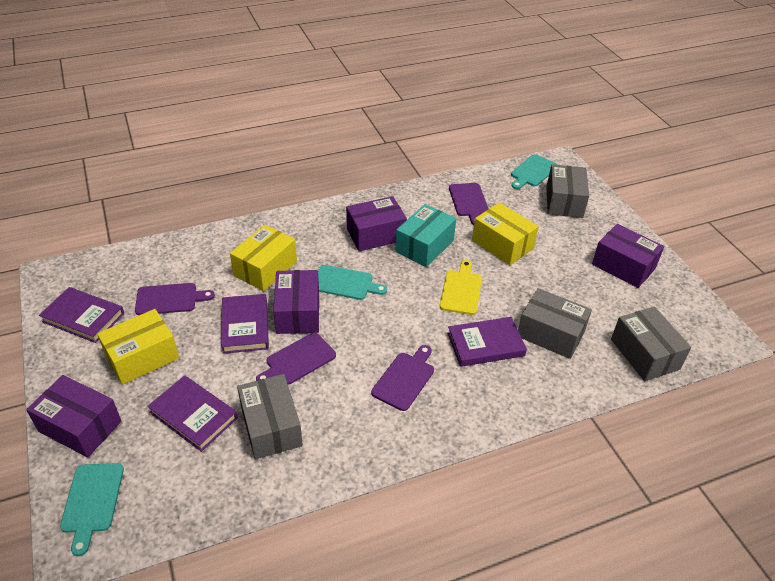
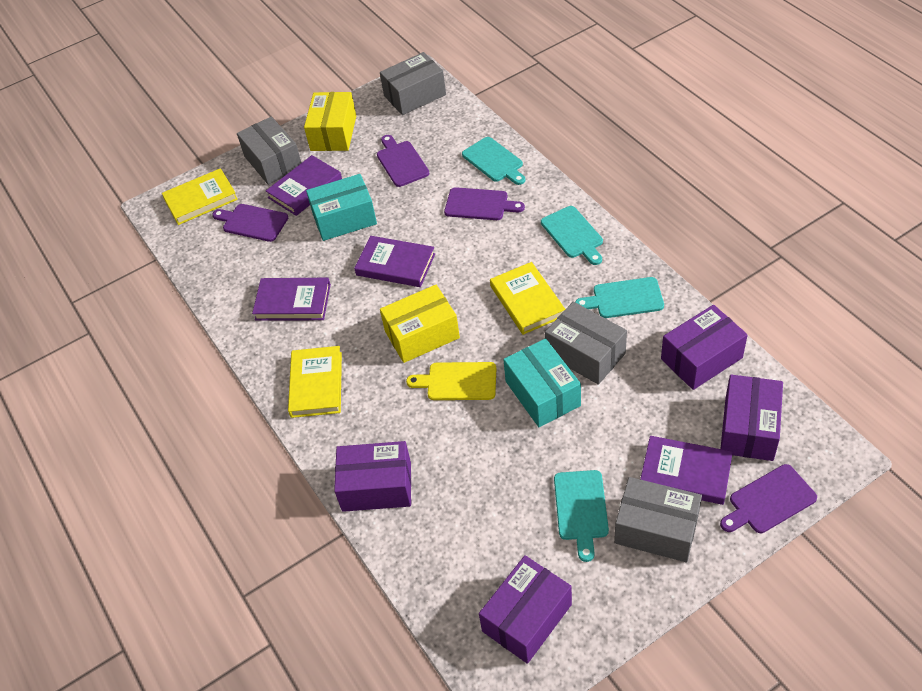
turquoise box: 1 -> 2
turquoise cutting board: 3 -> 4
yellow book: 0 -> 3
yellow box: 3 -> 2

